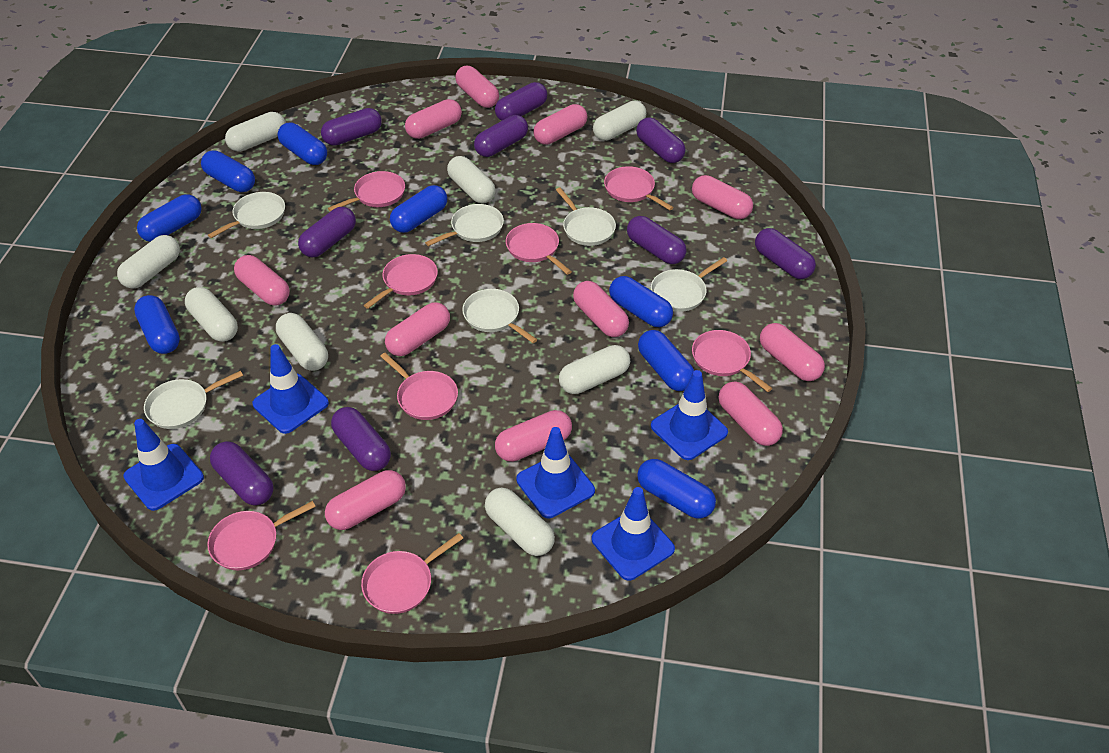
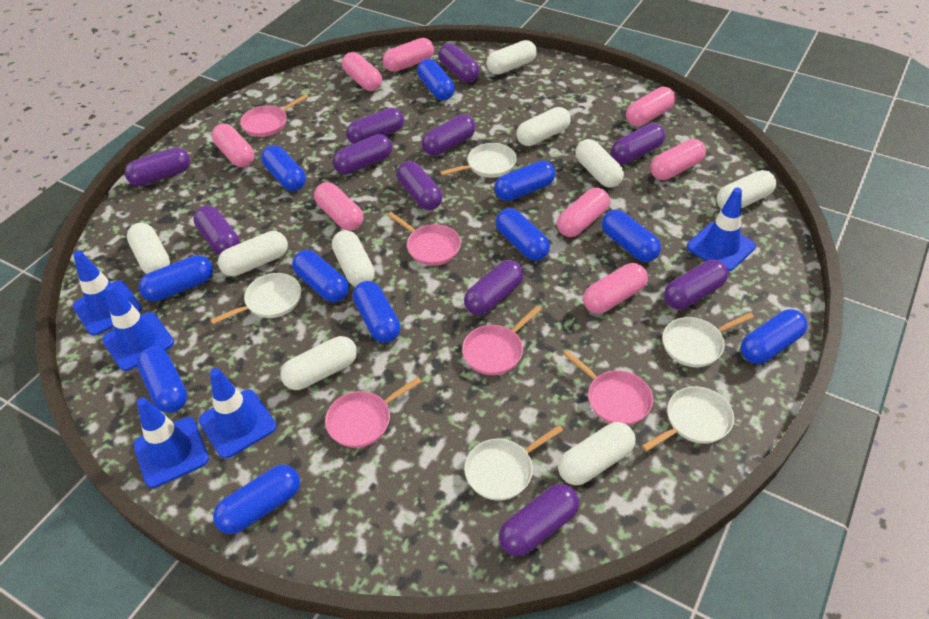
blue capsule: 8 -> 11
pink capsule: 11 -> 8
pink pan: 8 -> 5
purple capsule: 9 -> 11
white capsule: 8 -> 9
white pan: 6 -> 5

